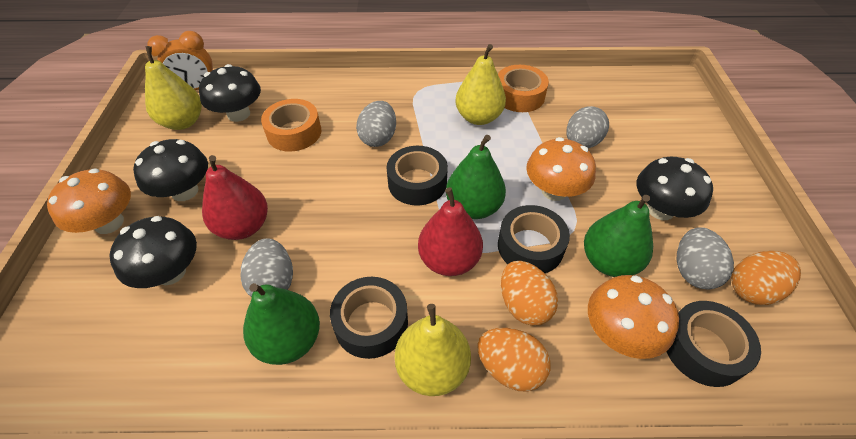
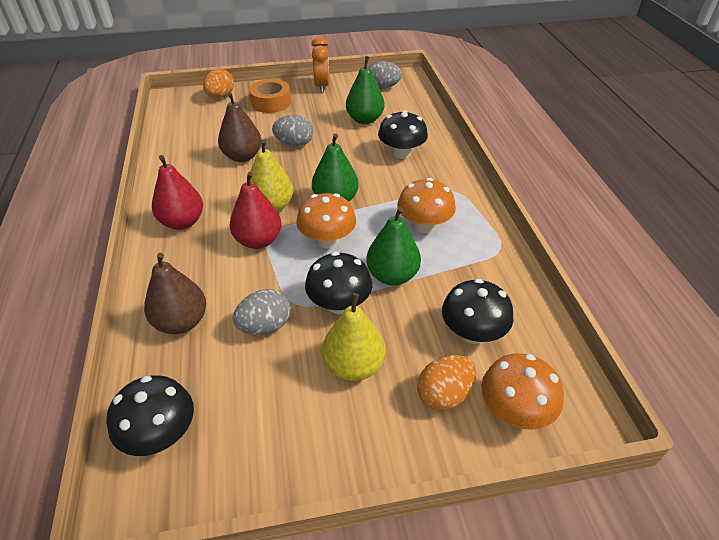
black tape: 4 -> 0
brown pear: 0 -> 2
grey egg: 4 -> 3
orange egg: 3 -> 2
orange tape: 2 -> 1
yellow pear: 3 -> 2

